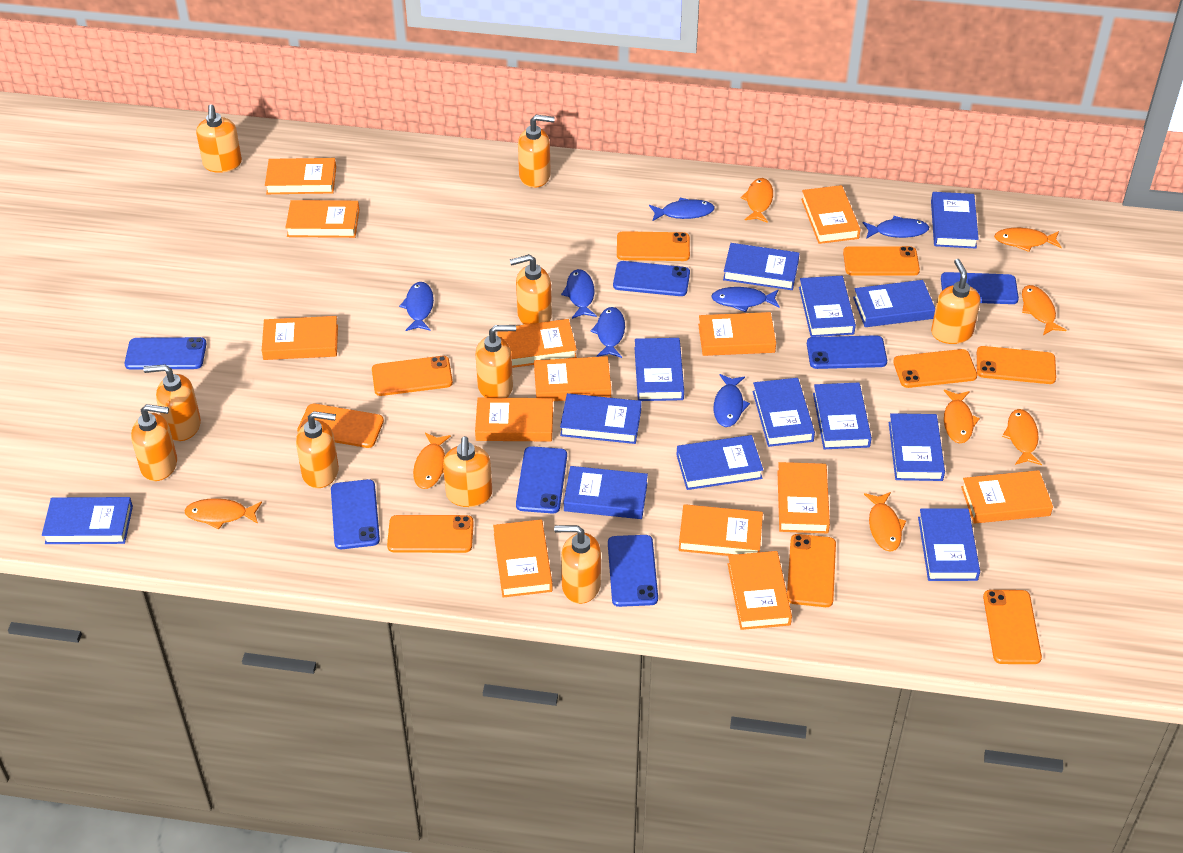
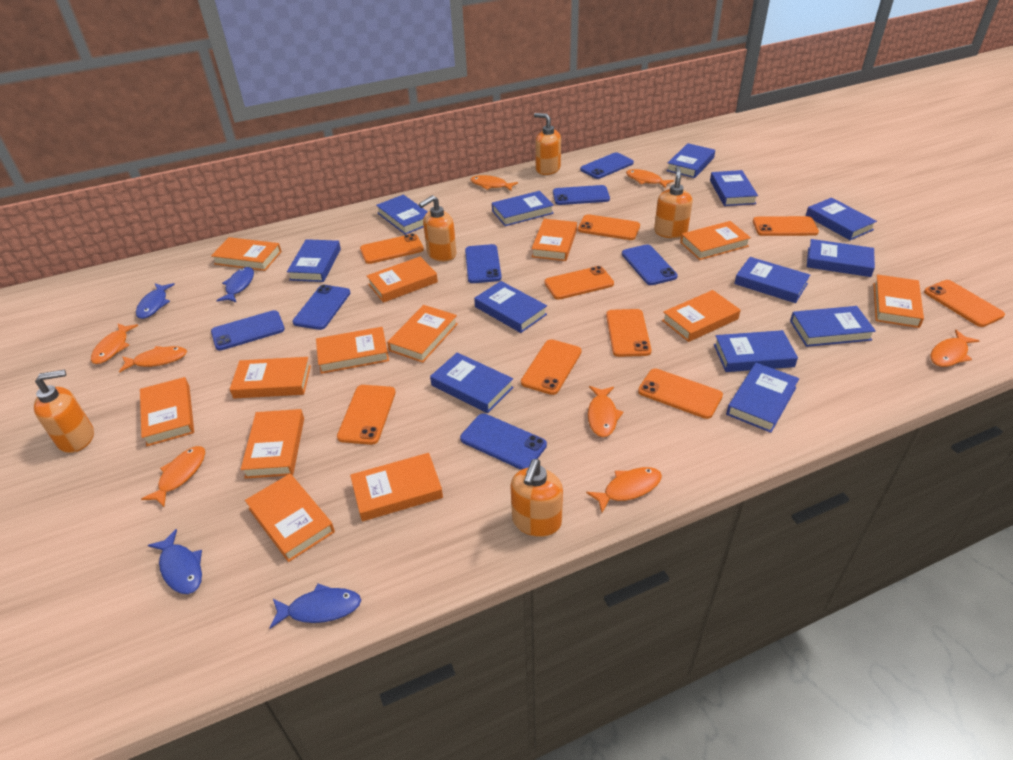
blue fish: 7 -> 4
orange soap dispenser: 10 -> 5

